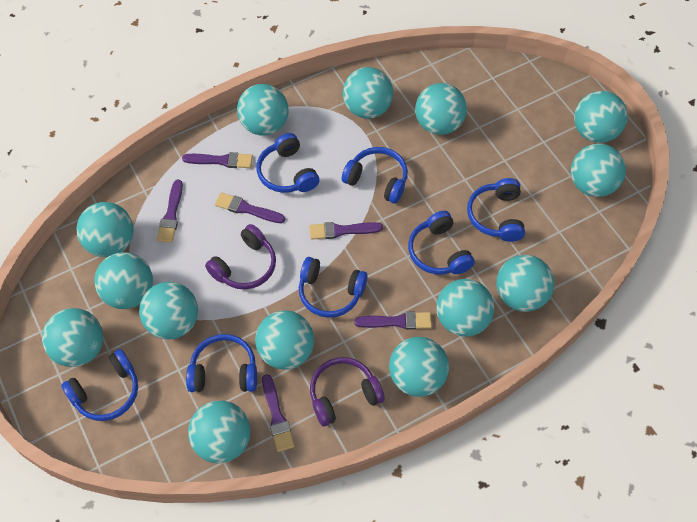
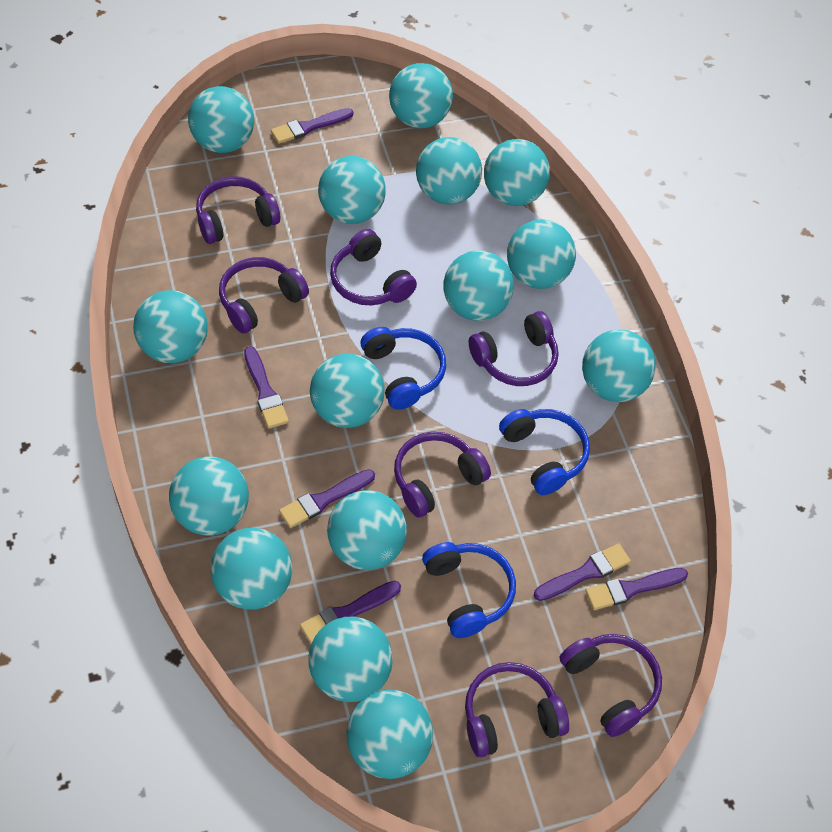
blue headphones: 7 -> 3
purple headphones: 2 -> 7
turquoise ball: 14 -> 15

